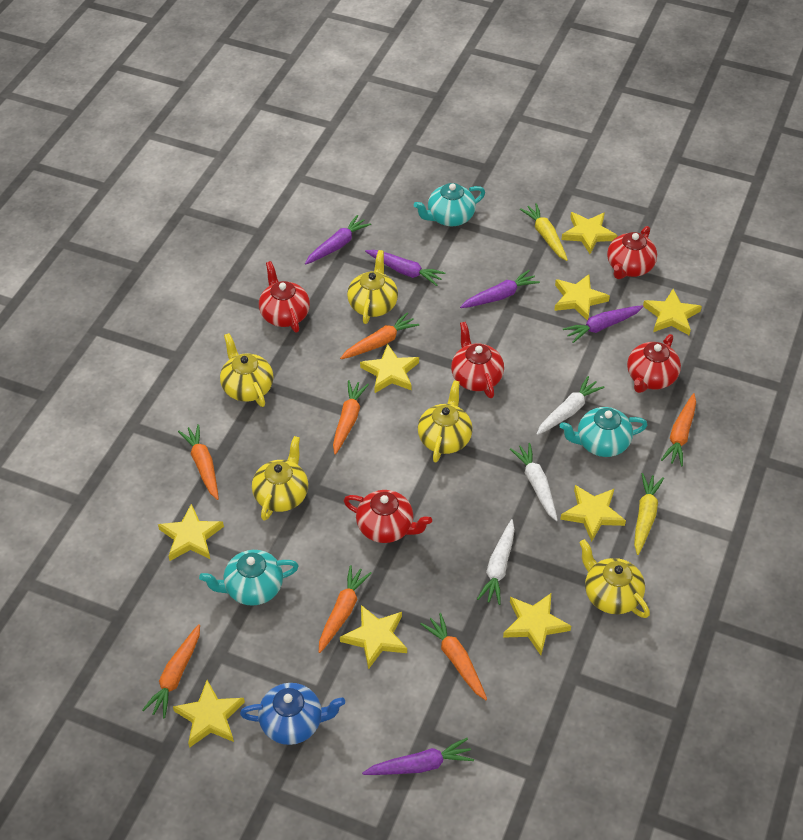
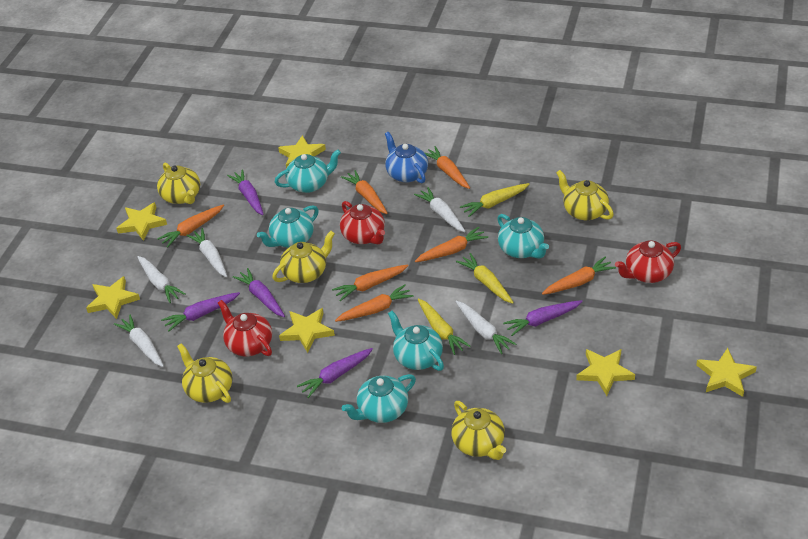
red teapot: 5 -> 3
turquoise teapot: 3 -> 5
white carrot: 3 -> 5
yellow carrot: 2 -> 3
yellow star: 9 -> 6

